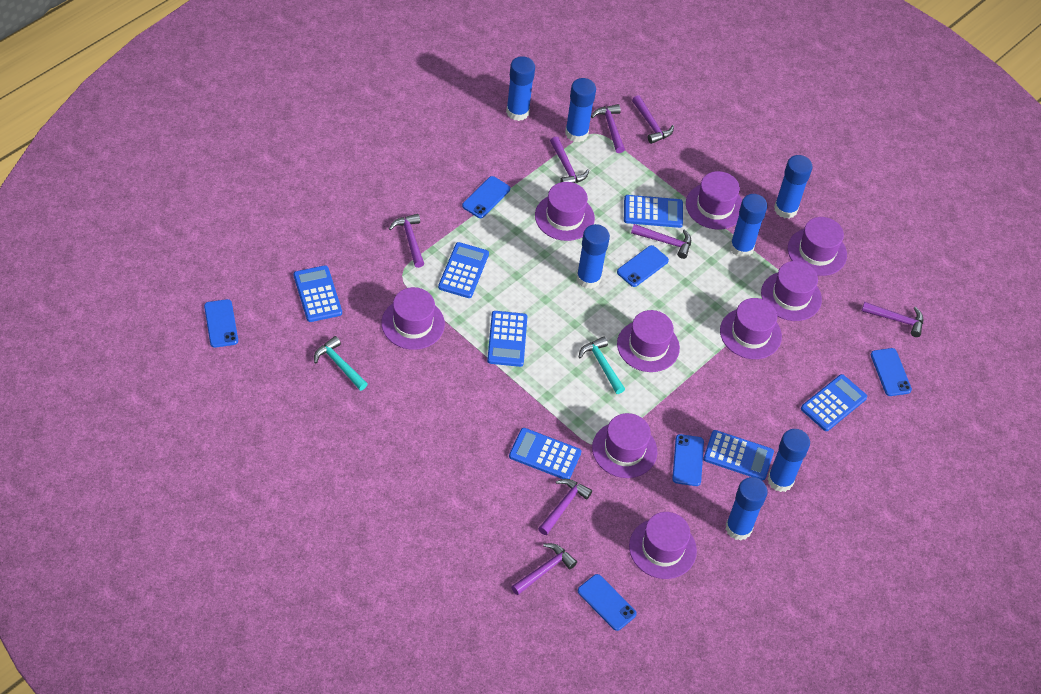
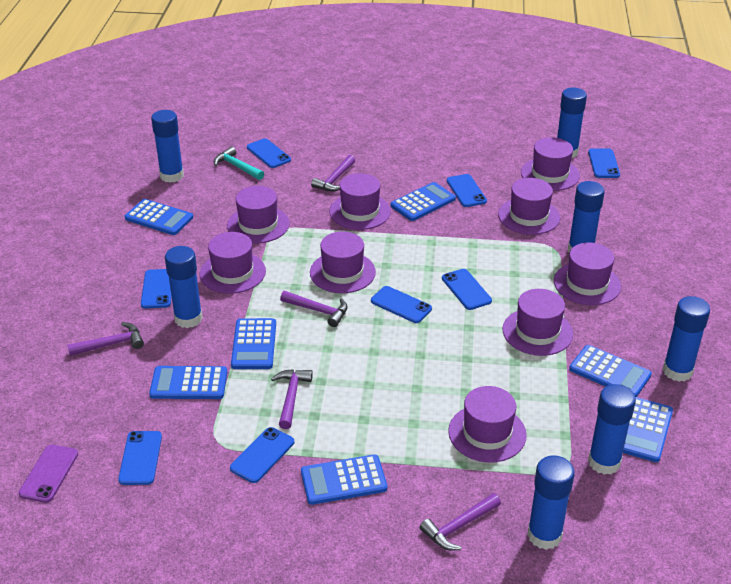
blue phone: 6 -> 8
purple hammer: 8 -> 5
purple phone: 0 -> 1
turquoise hammer: 2 -> 1

